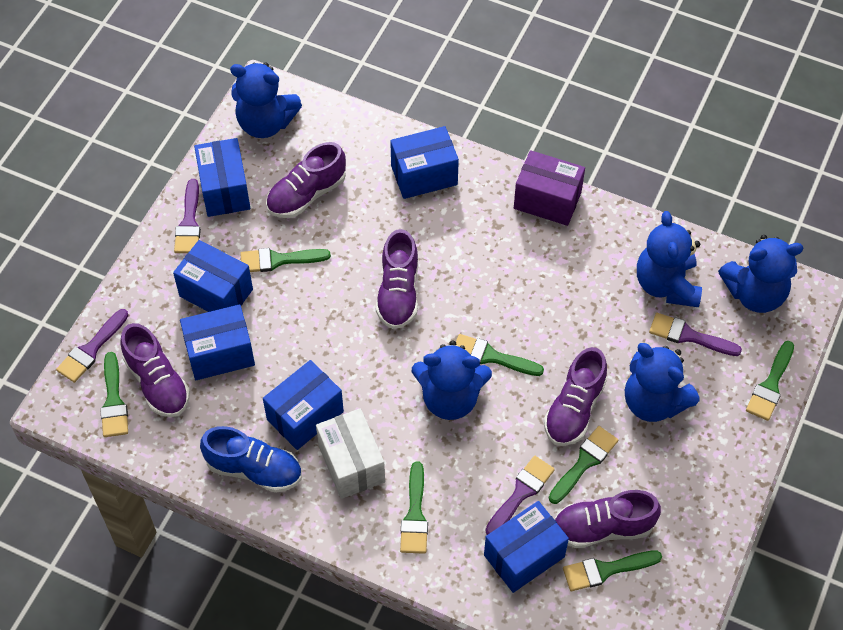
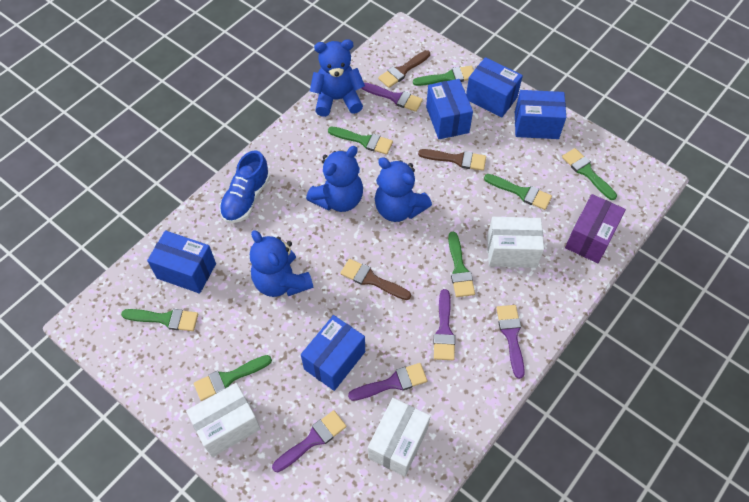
blue box: 6 -> 5
blue teddy bear: 5 -> 4
brown brush: 0 -> 3
purple brush: 4 -> 5
purple shoe: 5 -> 0
white box: 1 -> 3

